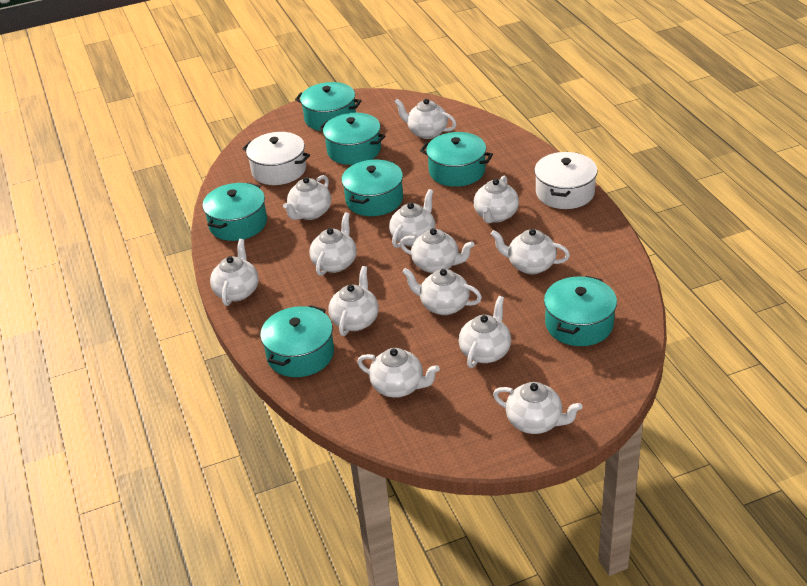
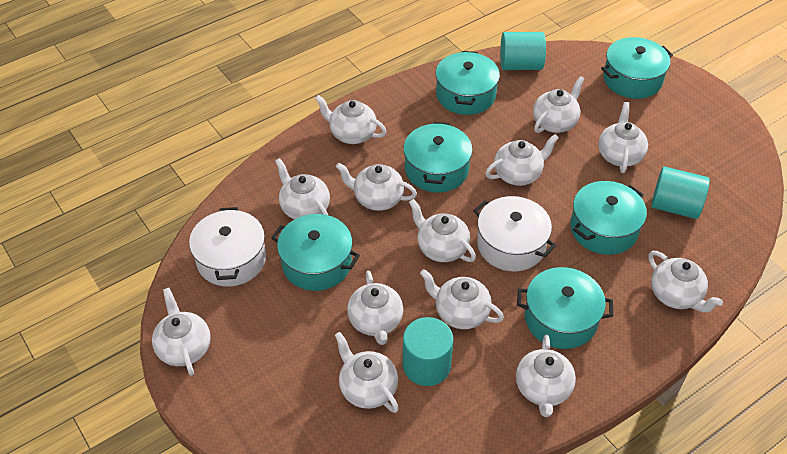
turquoise cylinder: 0 -> 3
turquoise pot: 7 -> 6

